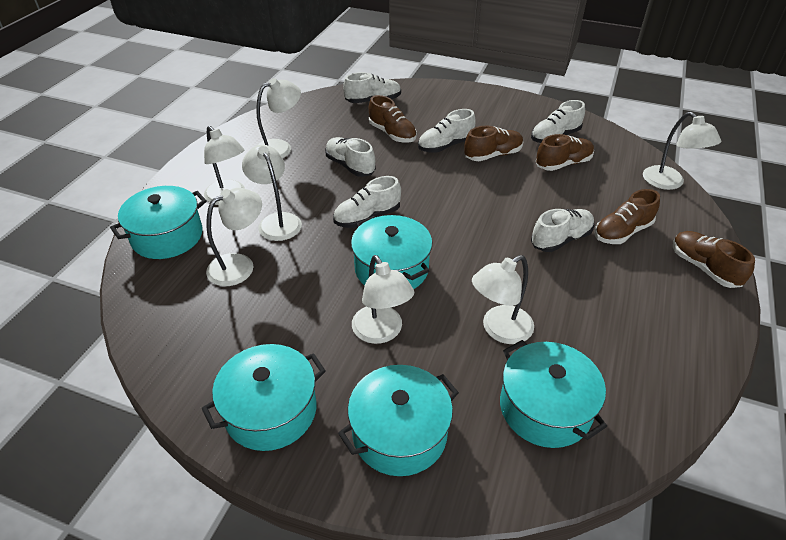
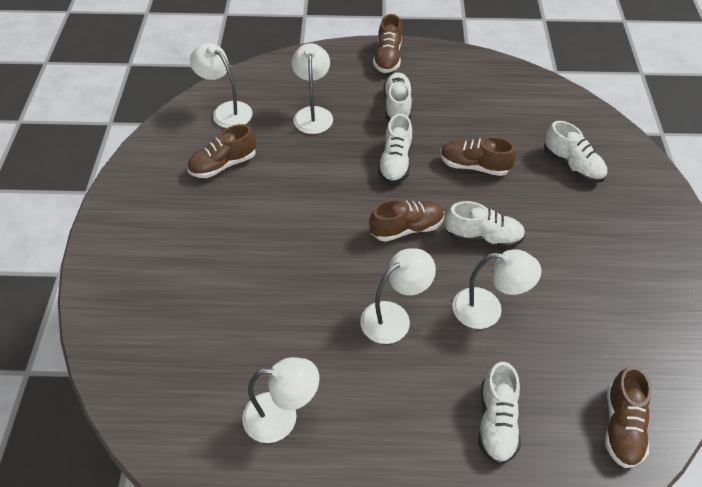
turquoise pot: 5 -> 0
white lamp: 7 -> 5
white shoe: 6 -> 5

